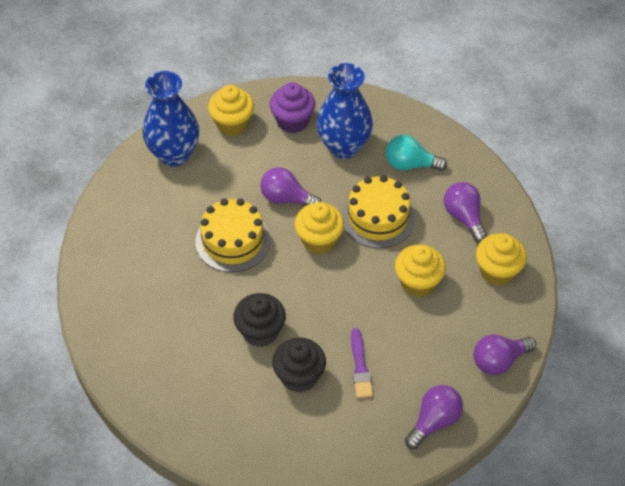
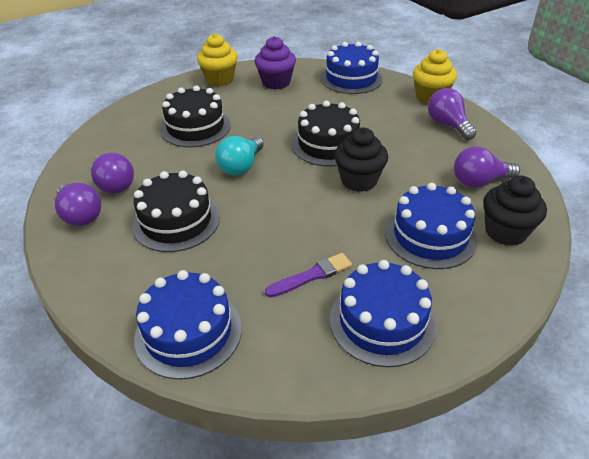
black cake: 0 -> 3
blue cake: 0 -> 4
blue vase: 2 -> 0
yellow cake: 2 -> 0
yellow cupcake: 4 -> 2

